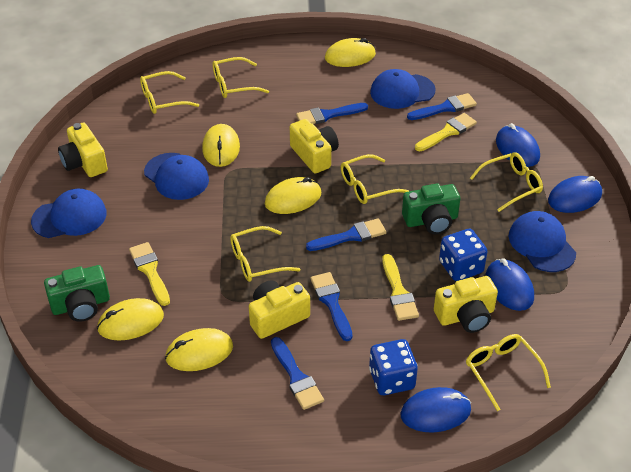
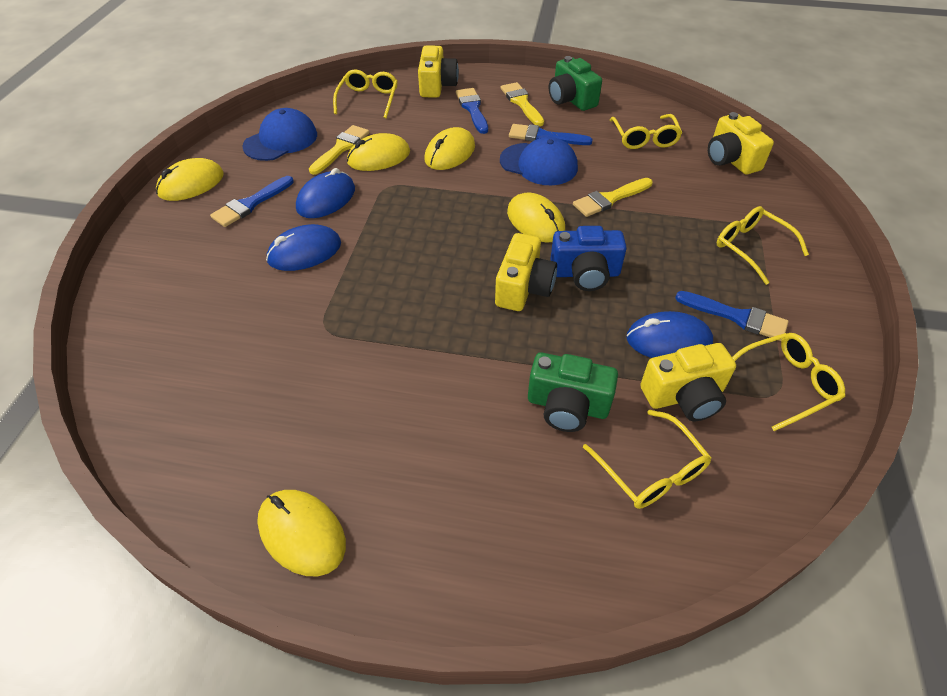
blue brush: 5 -> 4
blue camera: 0 -> 1
blue cap: 4 -> 2
blue dice: 2 -> 0
blue mouse: 4 -> 3
yellow glasses: 6 -> 5

